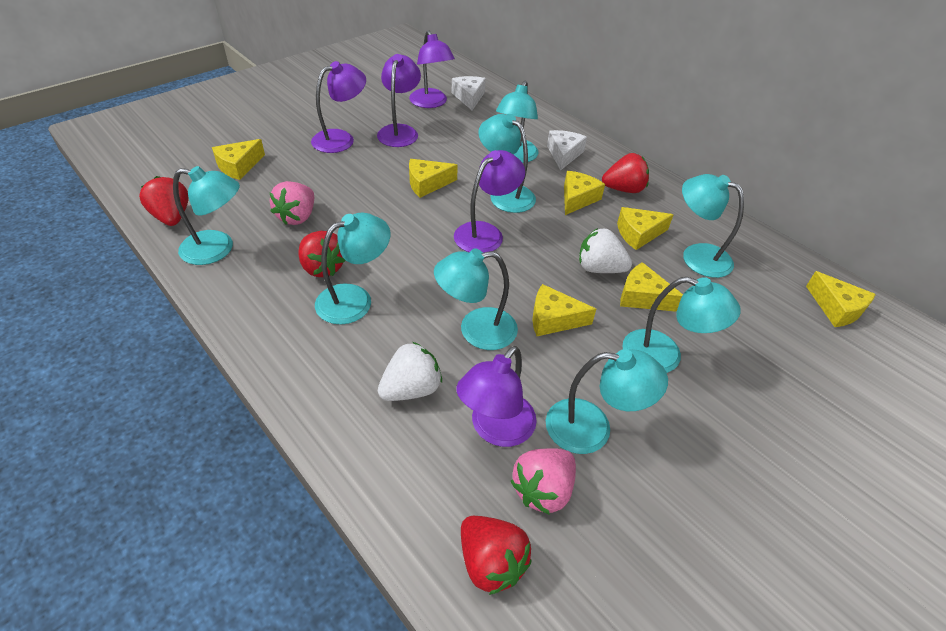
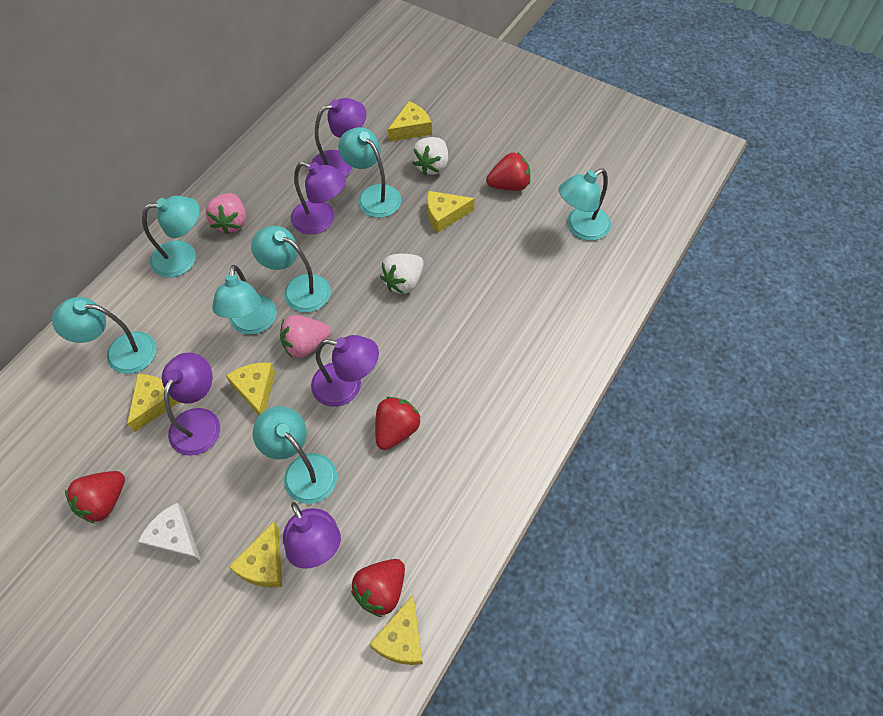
turquoise lamp: 8 -> 7
white cheese: 2 -> 1
yellow cheese: 7 -> 6

